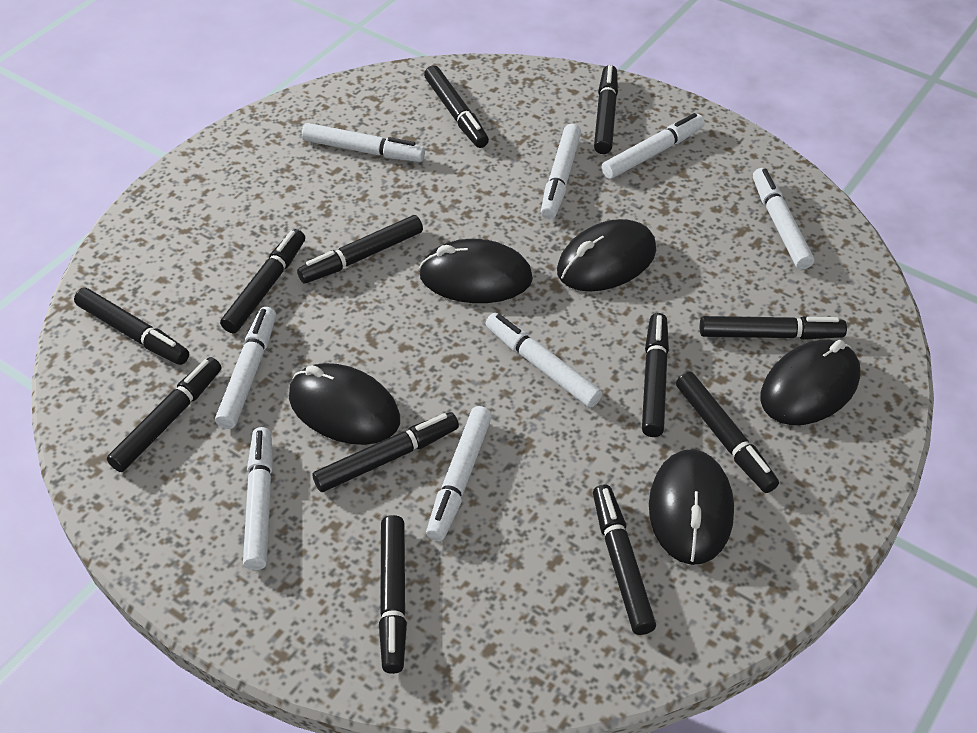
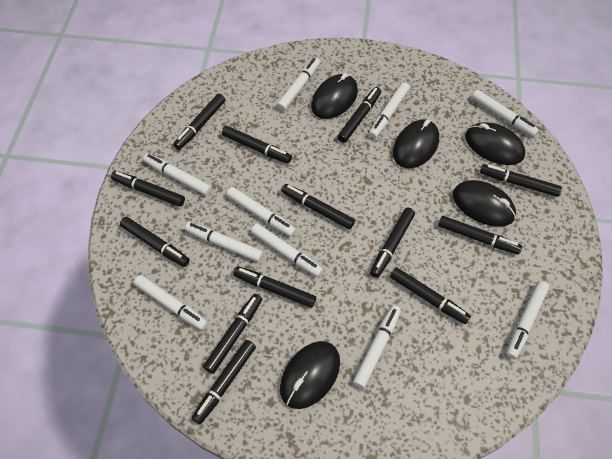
black marker: 12 -> 13
white marker: 8 -> 10

